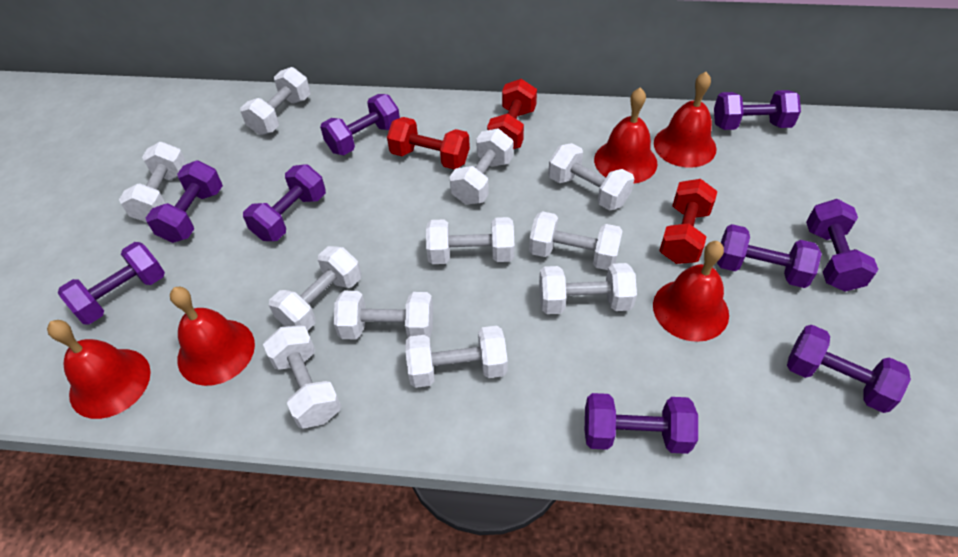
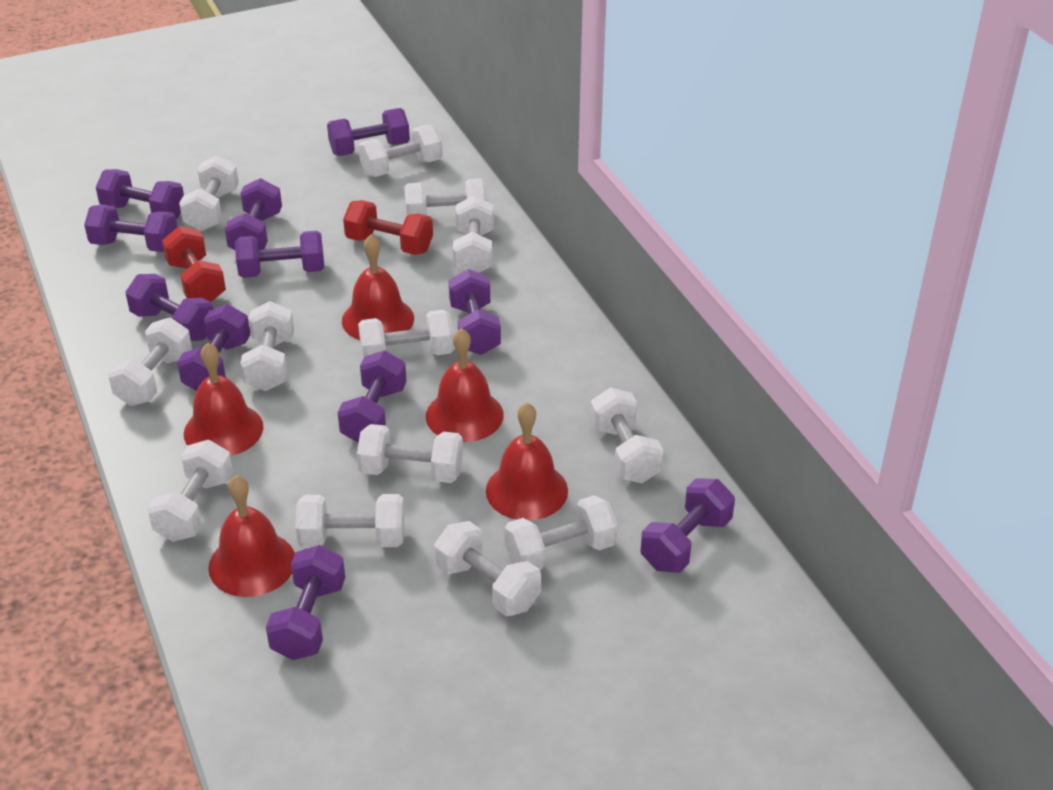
purple dumbbell: 9 -> 11
red dumbbell: 3 -> 2
white dumbbell: 11 -> 13

